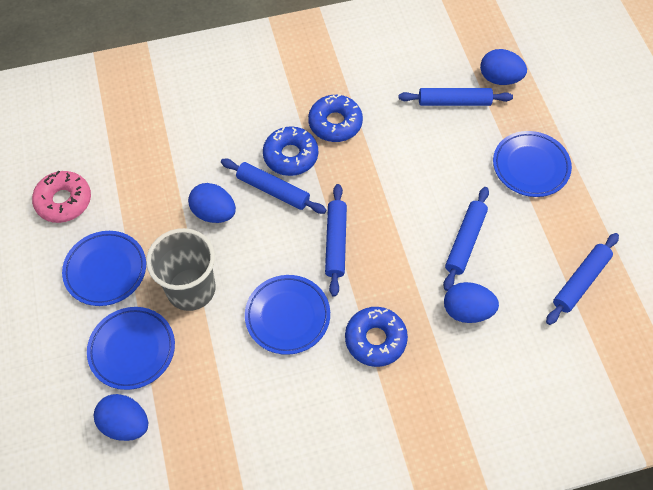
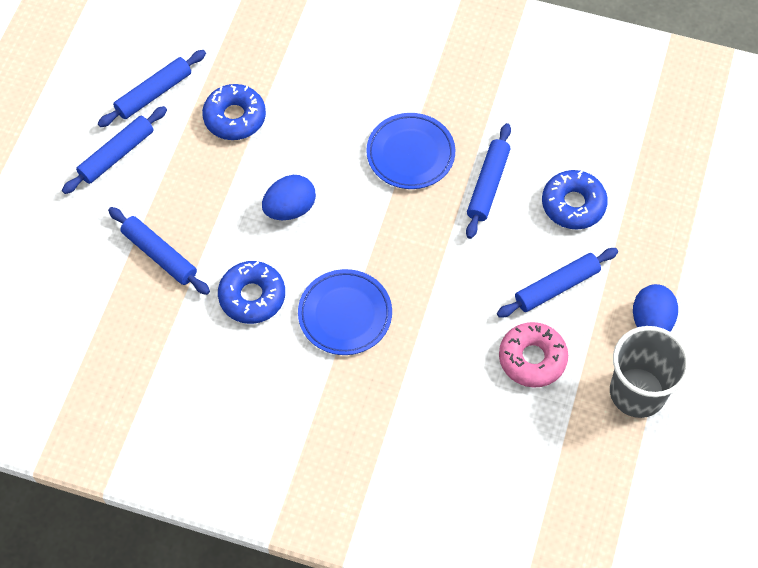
blue egg: 4 -> 2
blue plate: 4 -> 2

